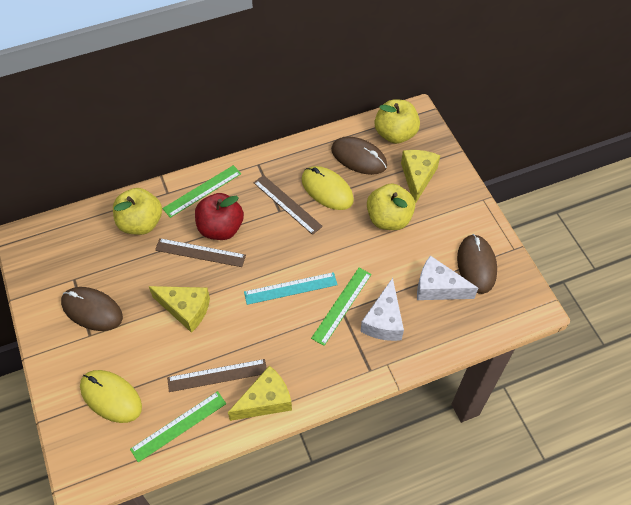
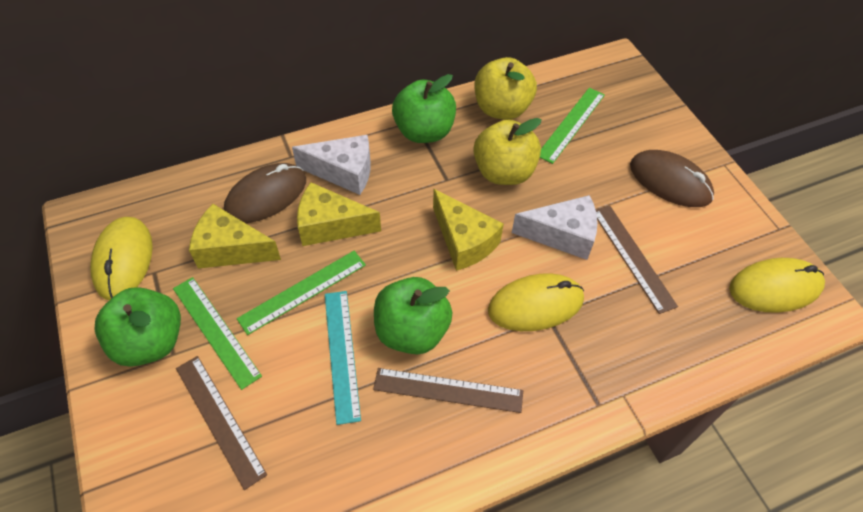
brown mouse: 3 -> 2
green apple: 0 -> 3
red apple: 1 -> 0
yellow apple: 3 -> 2
yellow mouse: 2 -> 3

